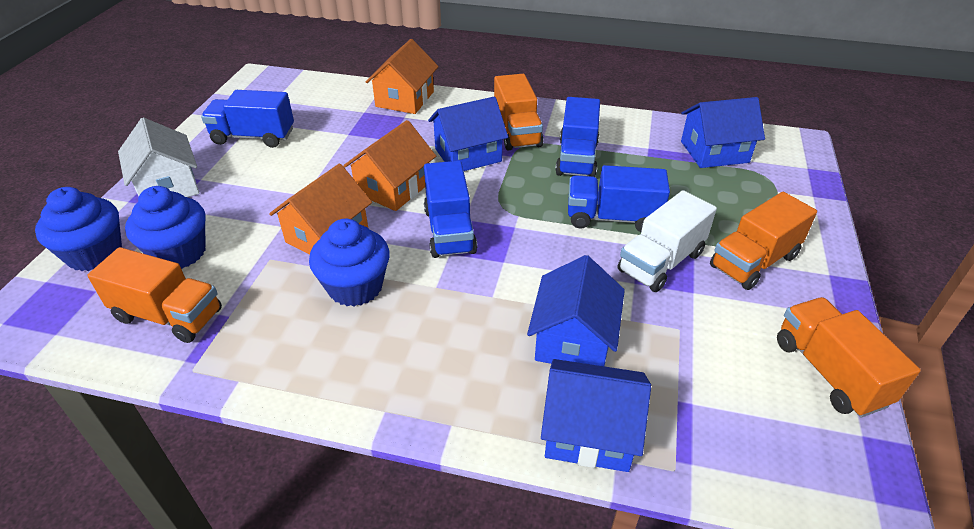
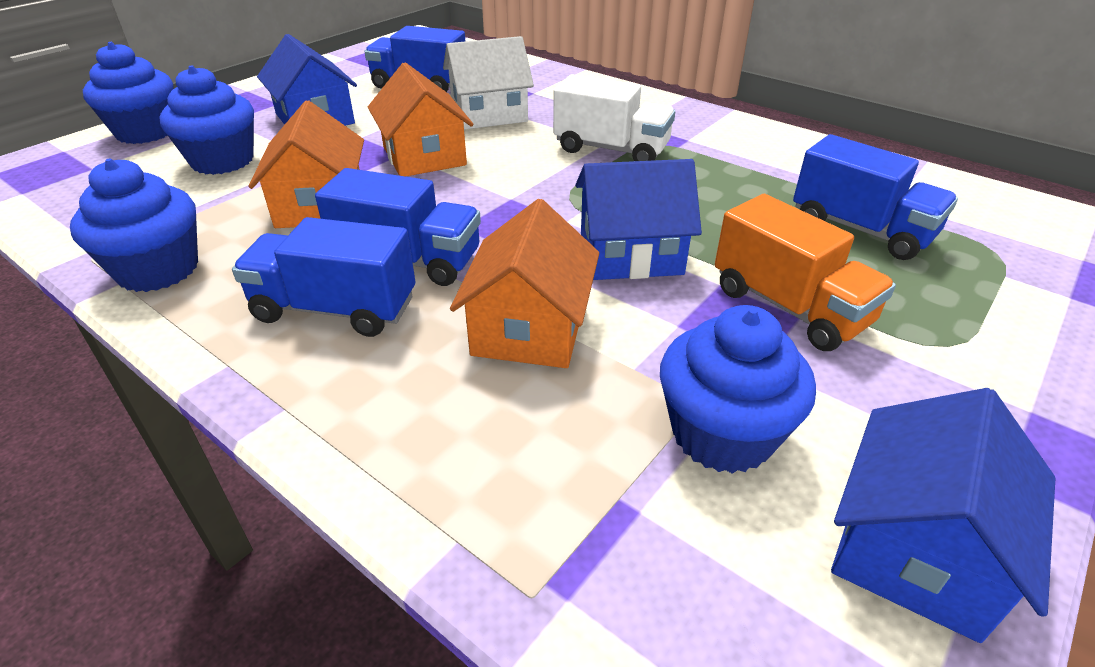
blue cupcake: 3 -> 4
blue house: 4 -> 3
orange truck: 4 -> 1

